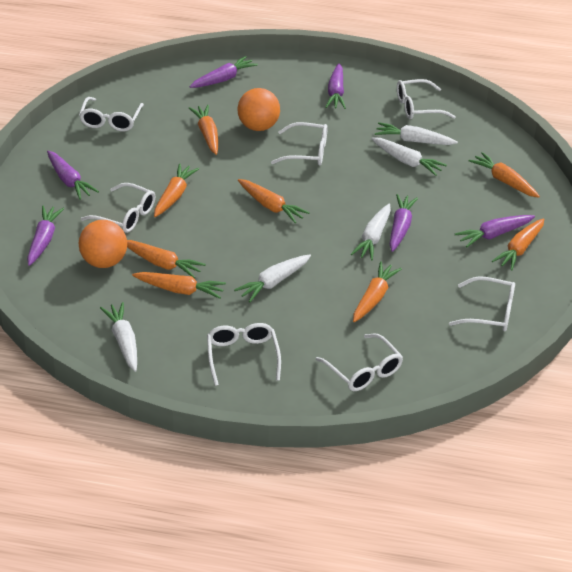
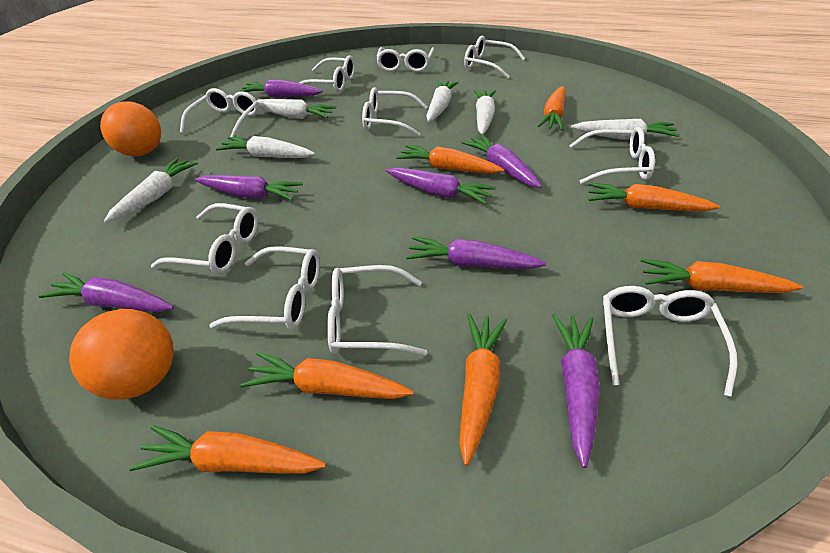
orange carrot: 8 -> 7
purple carrot: 6 -> 7
white carrot: 5 -> 6
white glasses: 7 -> 10

